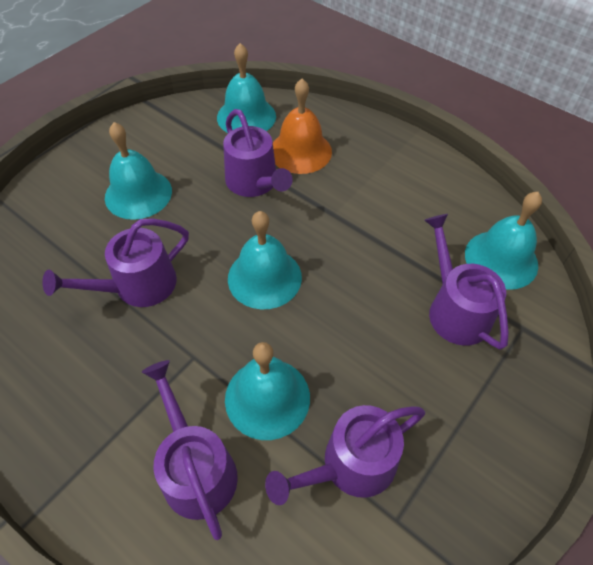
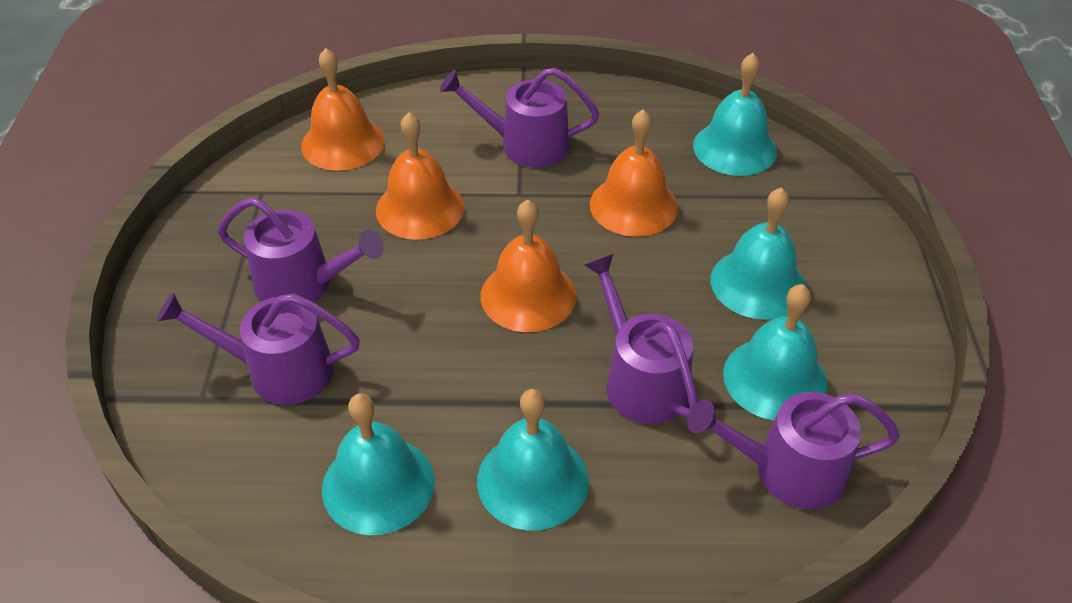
orange bell: 1 -> 4

